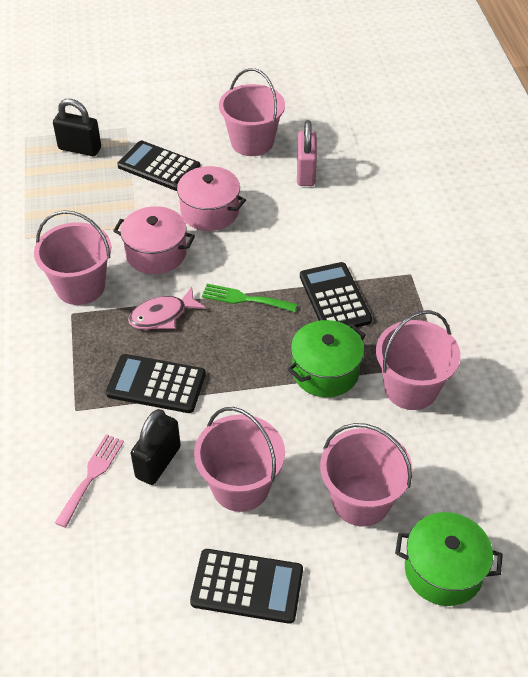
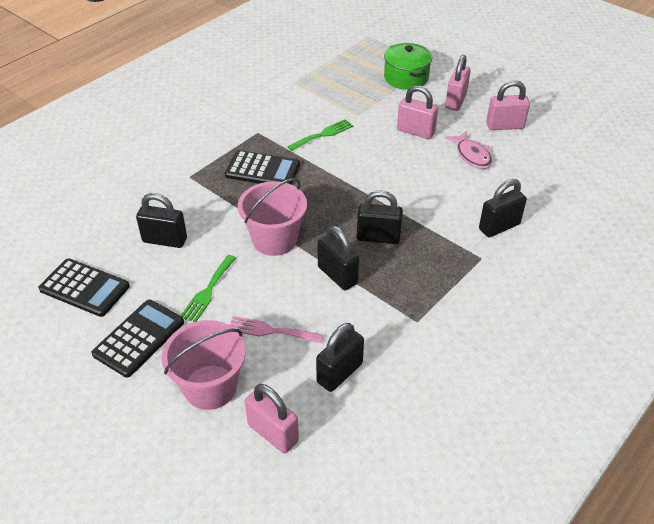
black calculator: 4 -> 3
black padlock: 2 -> 5
green fork: 1 -> 2
green pot: 2 -> 1
pink bucket: 5 -> 2
pink padlock: 1 -> 4
pink pot: 2 -> 0

